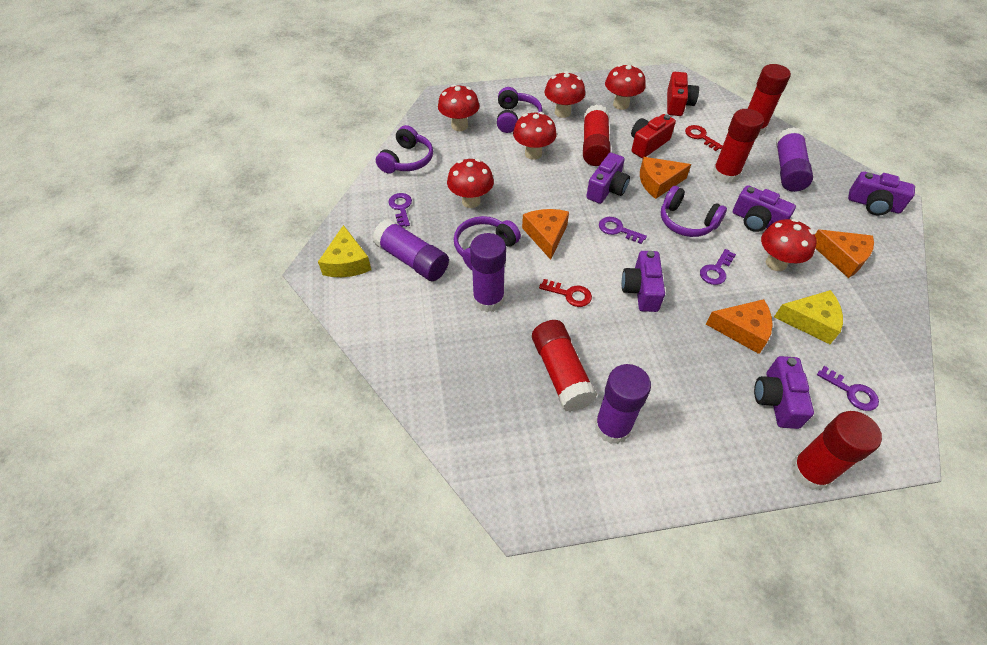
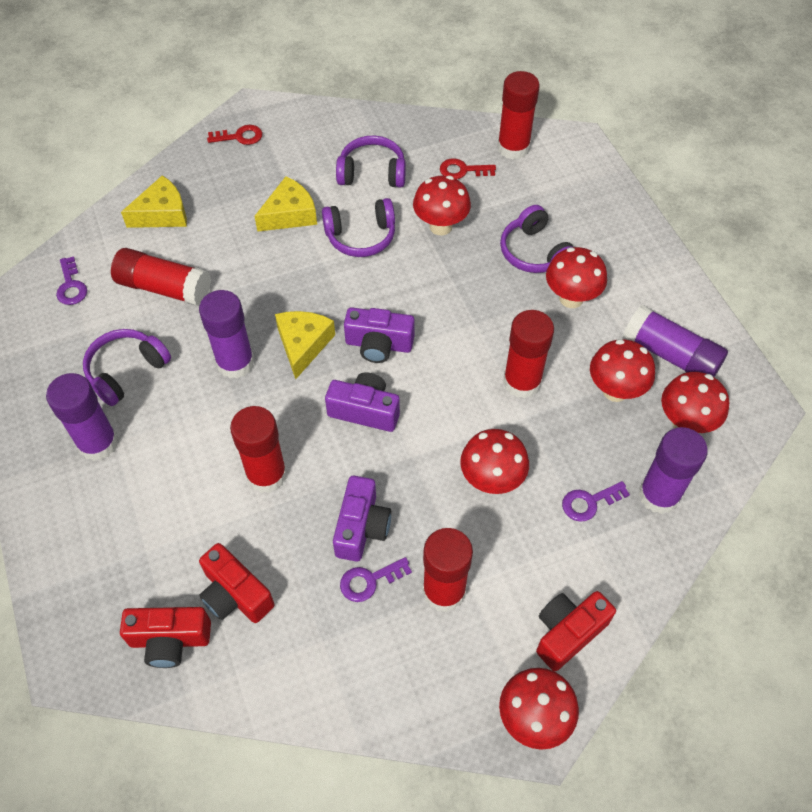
orange cheese: 4 -> 0
purple camera: 5 -> 3
purple key: 4 -> 3
red camera: 2 -> 3
yellow cheese: 2 -> 3

